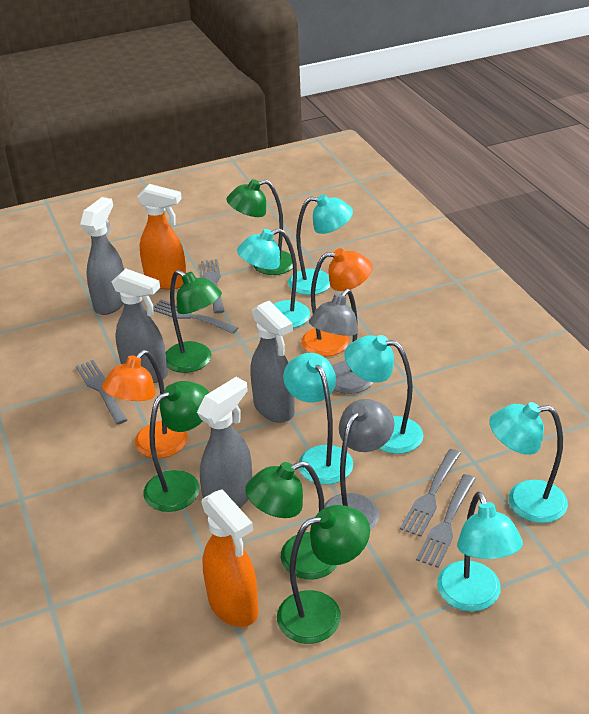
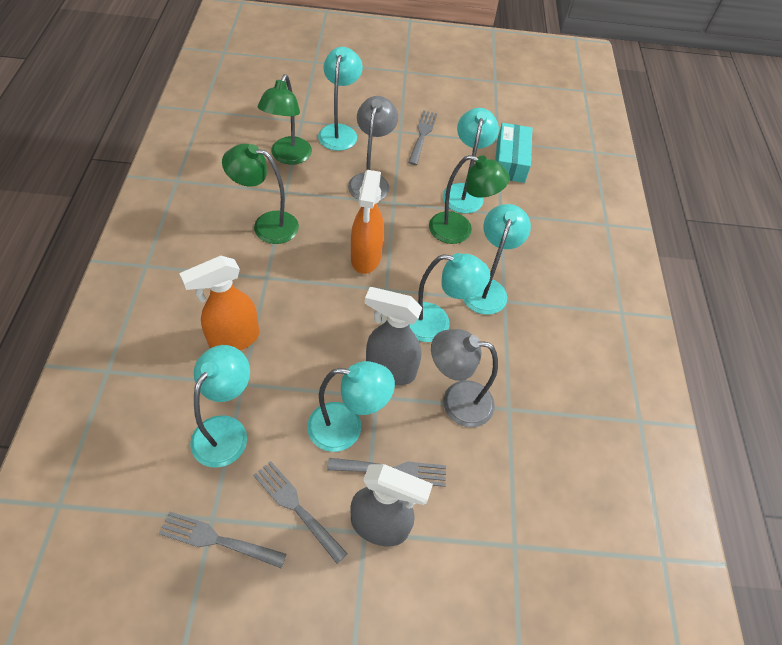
green lamp: 5 -> 3
grey fork: 5 -> 4
grey spray bottle: 4 -> 2
orange lamp: 2 -> 0
turquoise box: 0 -> 1

